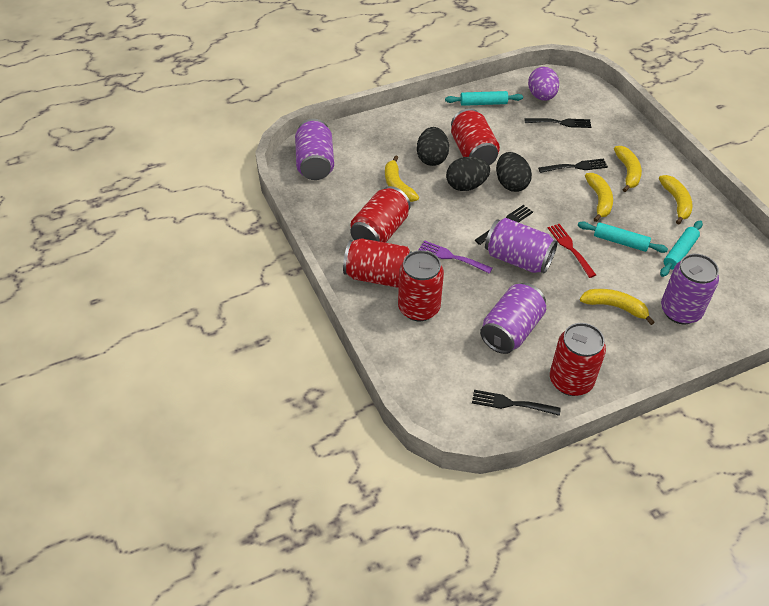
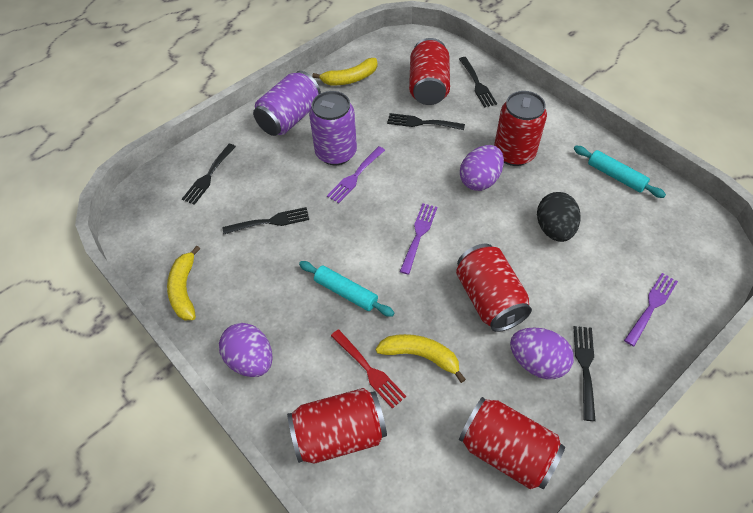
black egg: 3 -> 1
black fork: 4 -> 5
purple can: 4 -> 2
purple egg: 1 -> 3
purple fork: 1 -> 3
turquoise rolling pin: 3 -> 2
yellow banana: 5 -> 3

